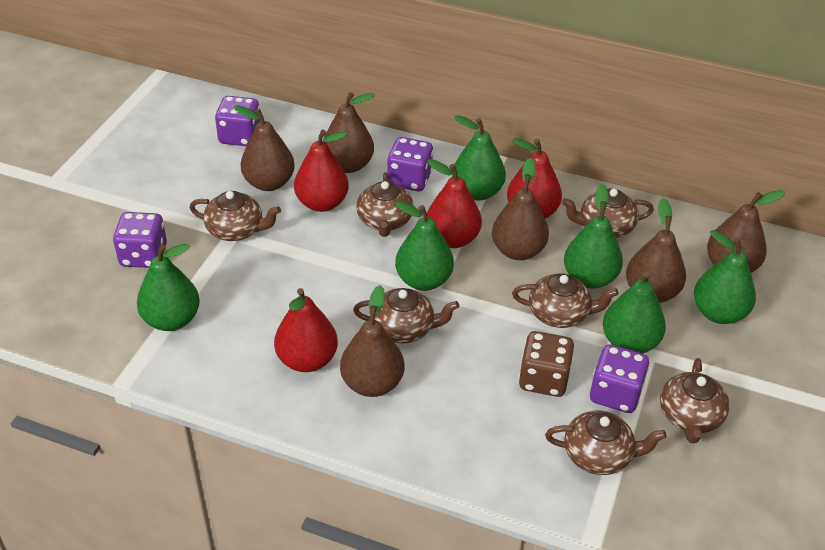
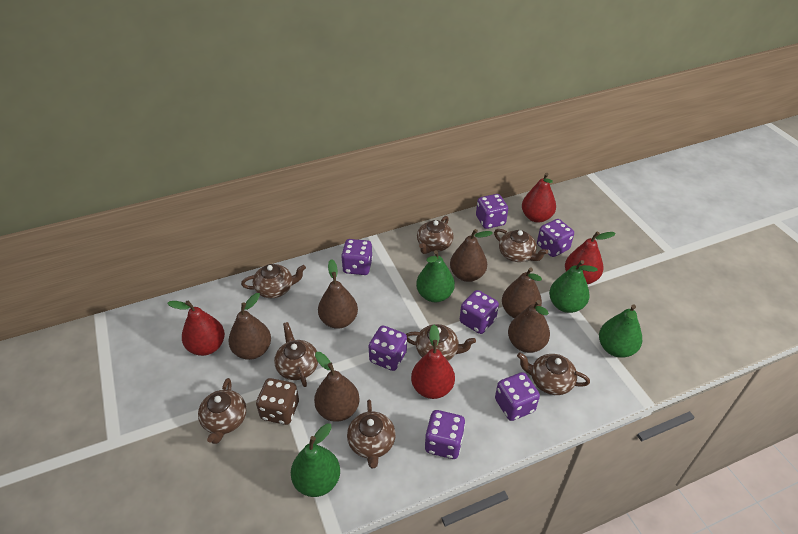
brown teapot: 7 -> 8
green pear: 6 -> 4
purple dice: 4 -> 7

